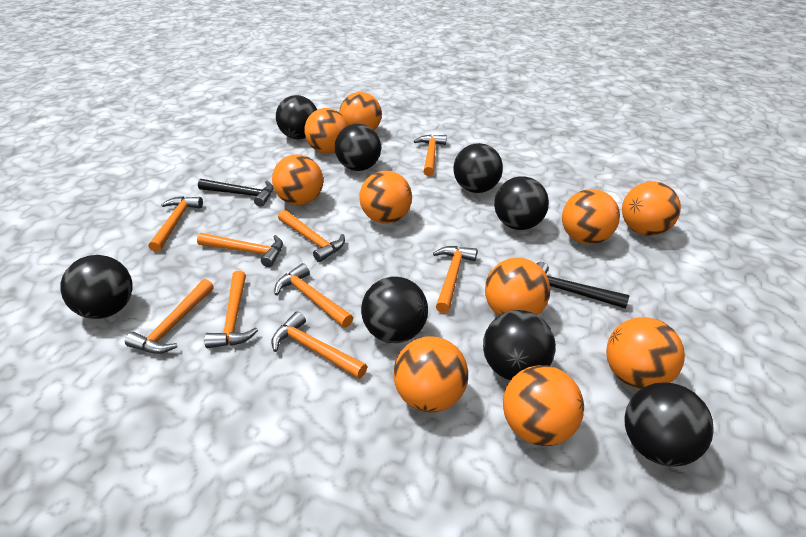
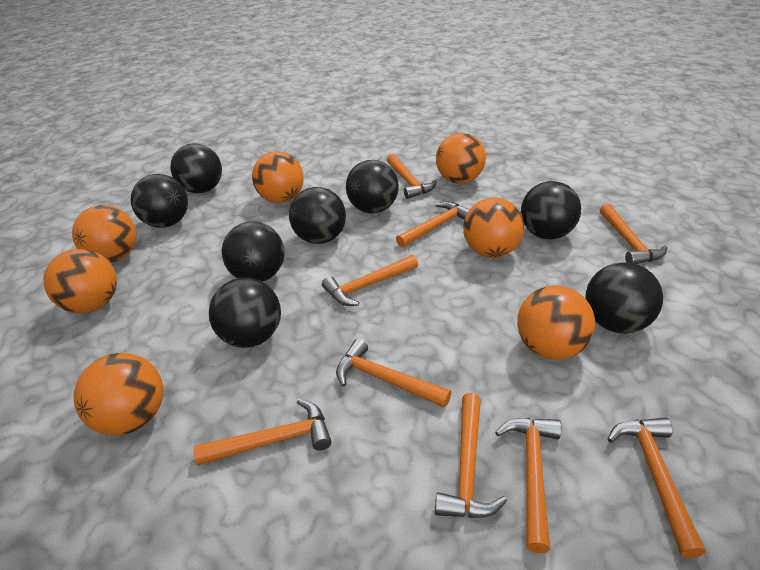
black hammer: 2 -> 0
orange ball: 10 -> 7

